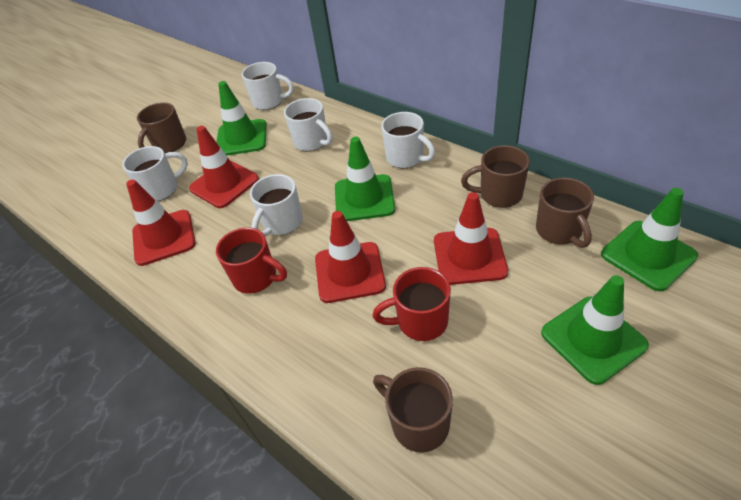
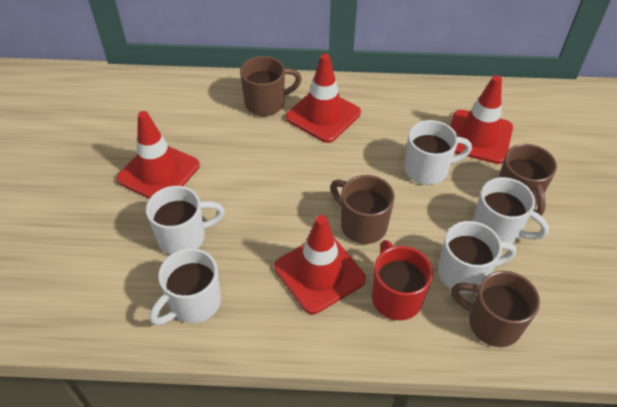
green traffic cone: 4 -> 0
red mug: 2 -> 1

